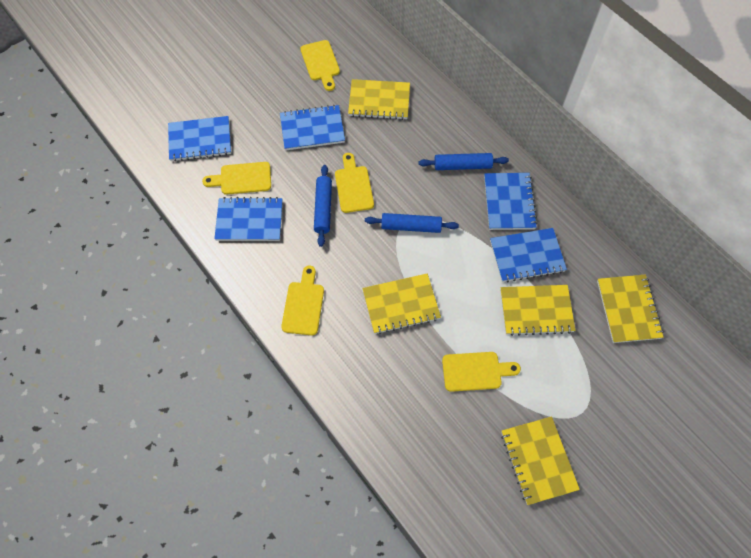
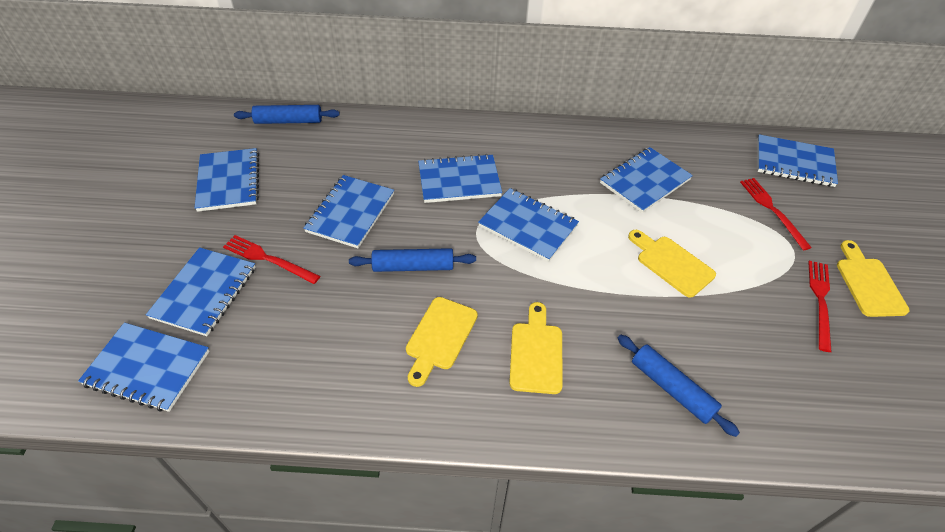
blue notebook: 5 -> 8
red fork: 0 -> 3
yellow cutting board: 5 -> 4
yellow notebook: 5 -> 0

